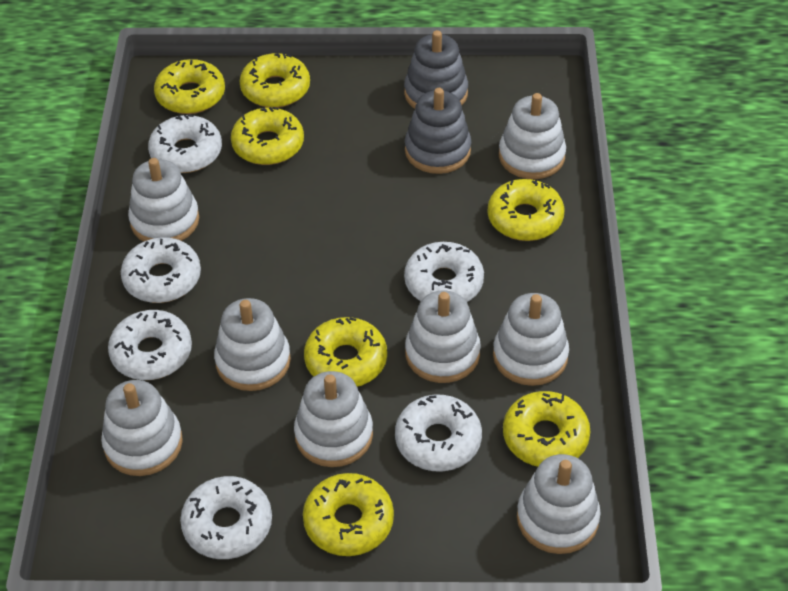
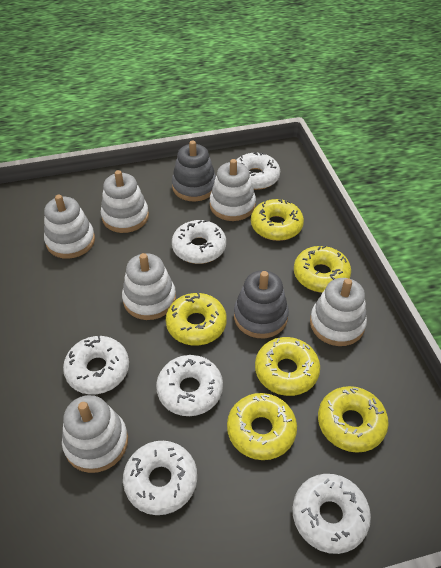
white stacking toy: 8 -> 6
yellow donut: 7 -> 6

